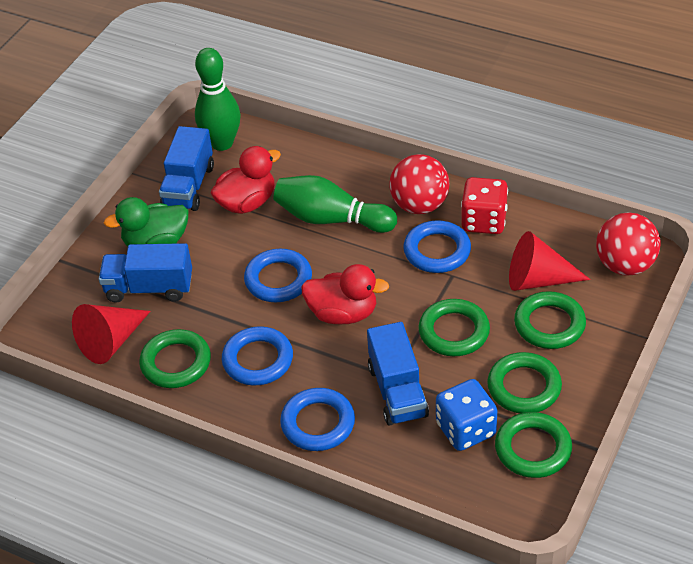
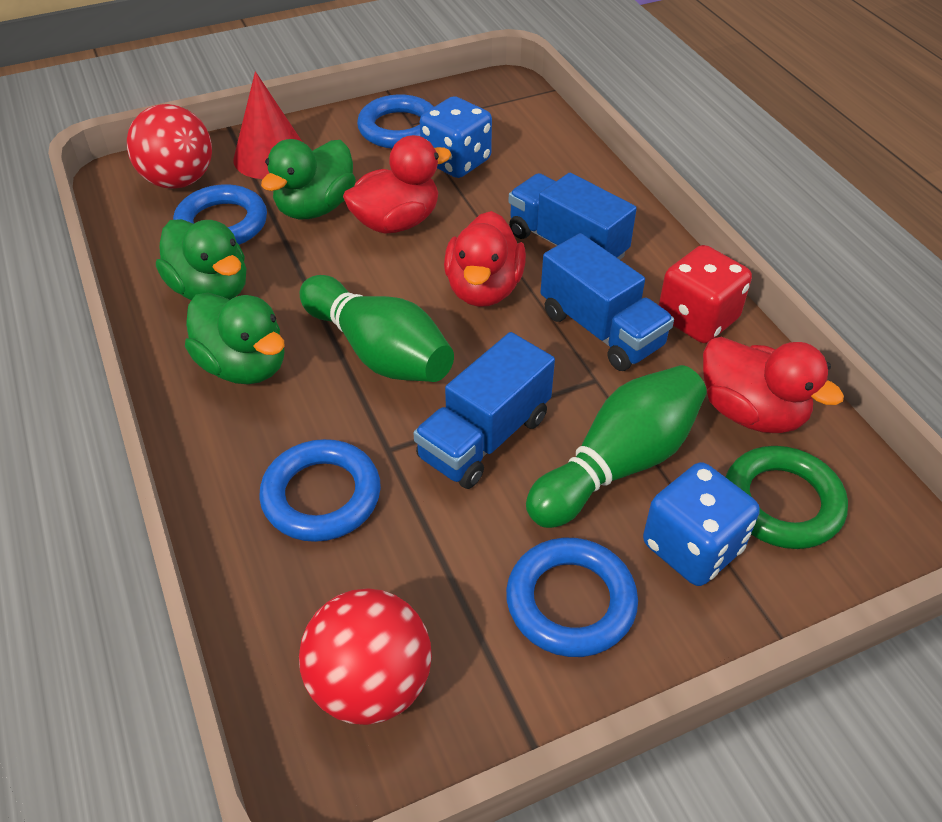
blue dice: 1 -> 2
green duck: 1 -> 3
green ring: 5 -> 1
red cone: 2 -> 1
red duck: 2 -> 3

